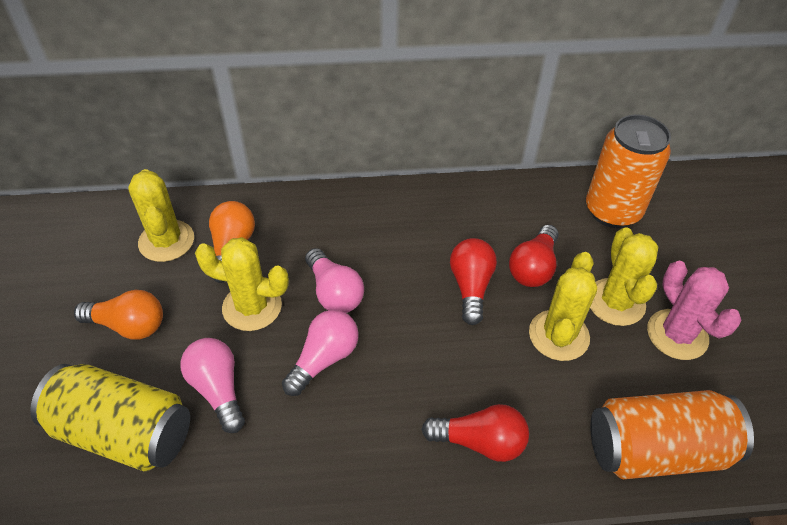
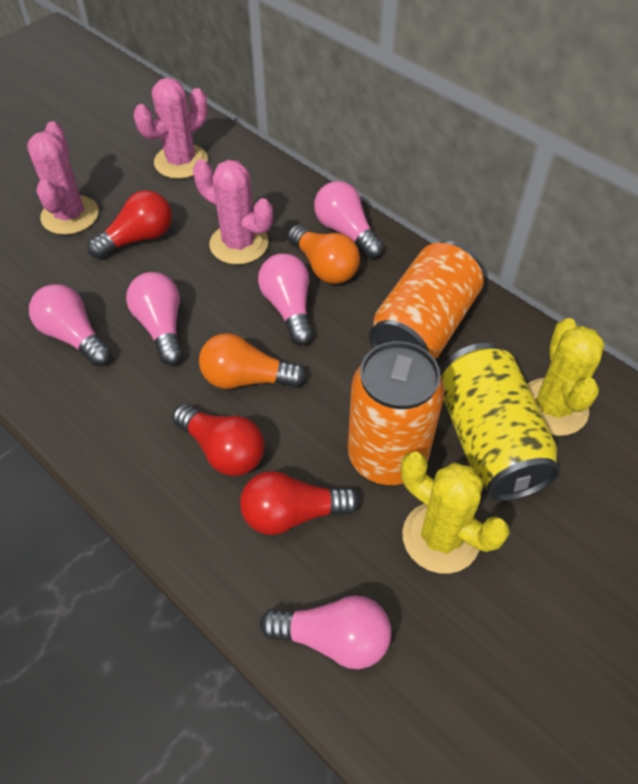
pink cactus: 1 -> 3
pink light bulb: 3 -> 5
yellow cactus: 4 -> 2

